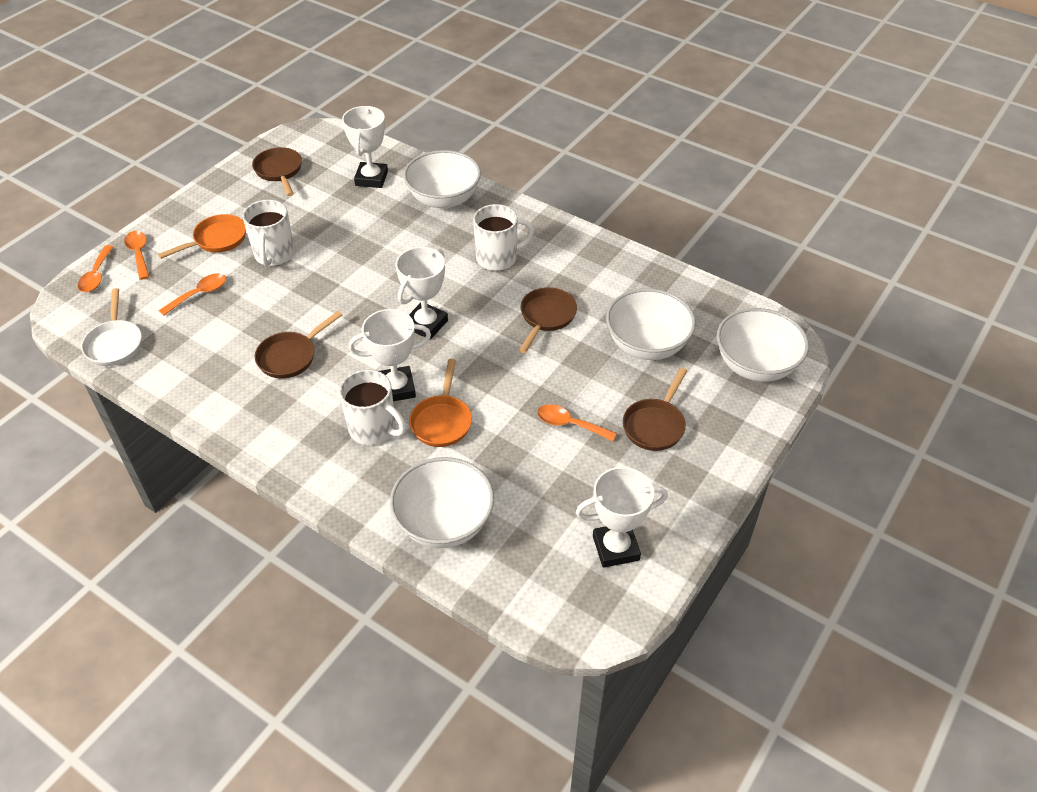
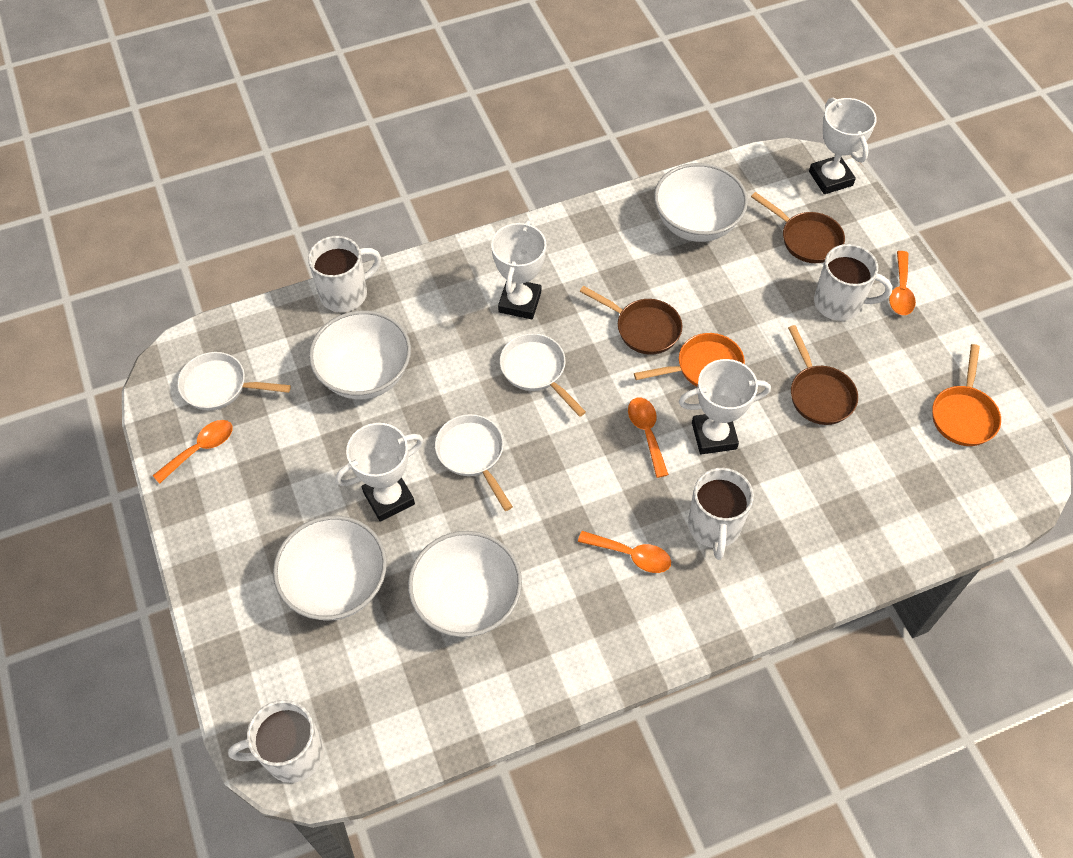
brown pan: 4 -> 3
white mug: 3 -> 4
white pan: 1 -> 3

